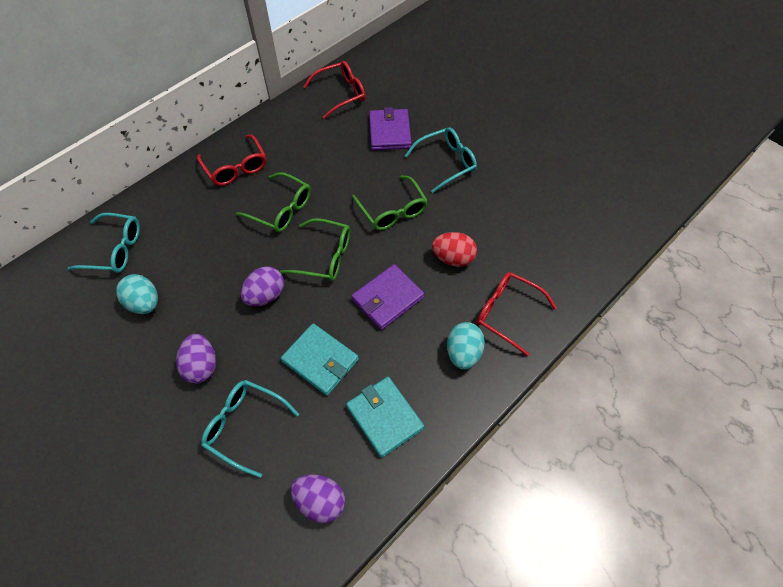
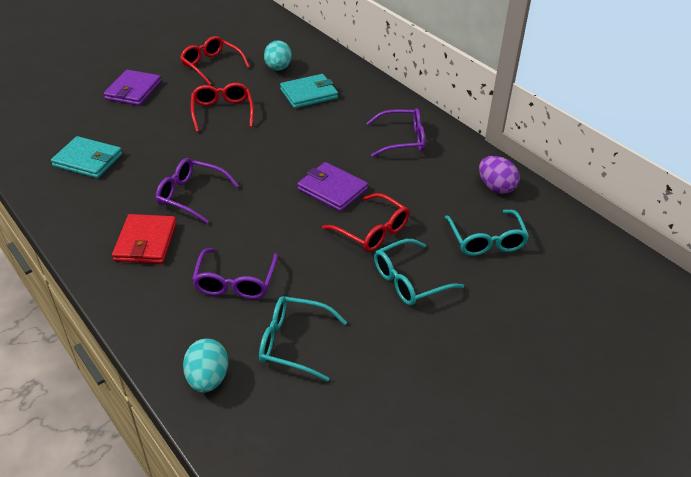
green glasses: 3 -> 0
purple egg: 3 -> 1
purple glasses: 0 -> 3
red egg: 1 -> 0
red wallet: 0 -> 1

